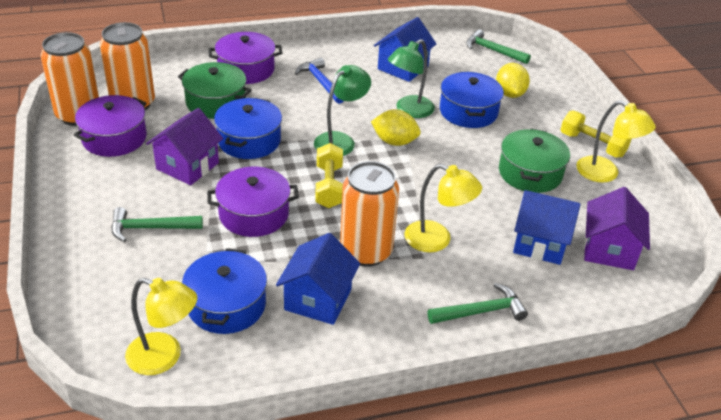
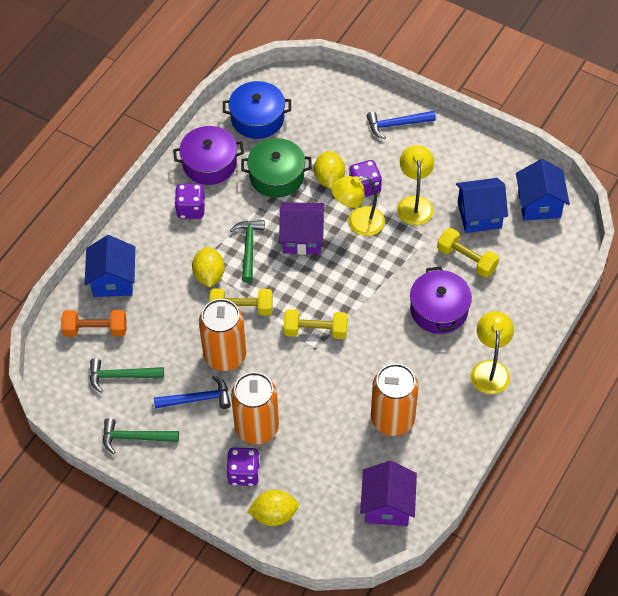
blue hammer: 1 -> 2
blue pot: 3 -> 1
green lamp: 2 -> 0
green pot: 2 -> 1
orange dumbbell: 0 -> 1
purple dice: 0 -> 3
purple pot: 3 -> 2
yellow dumbbell: 2 -> 3
yellow lemon: 2 -> 3

